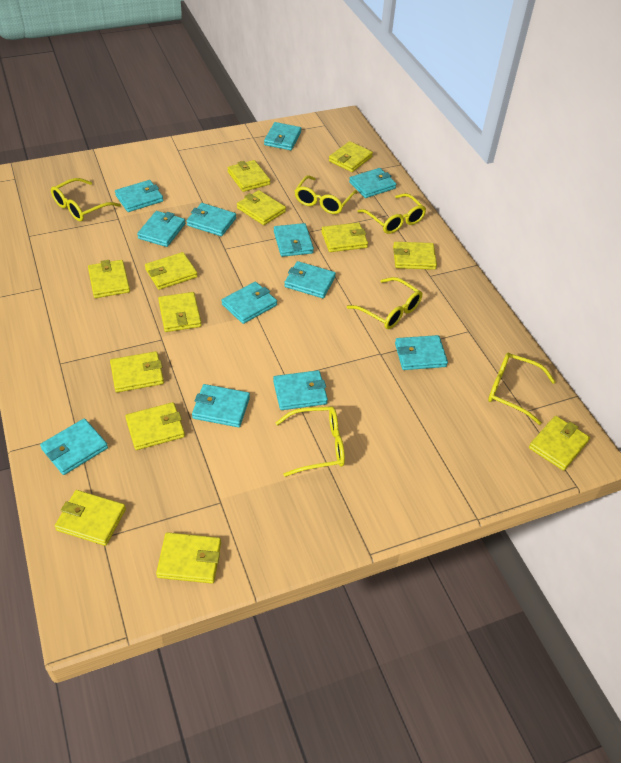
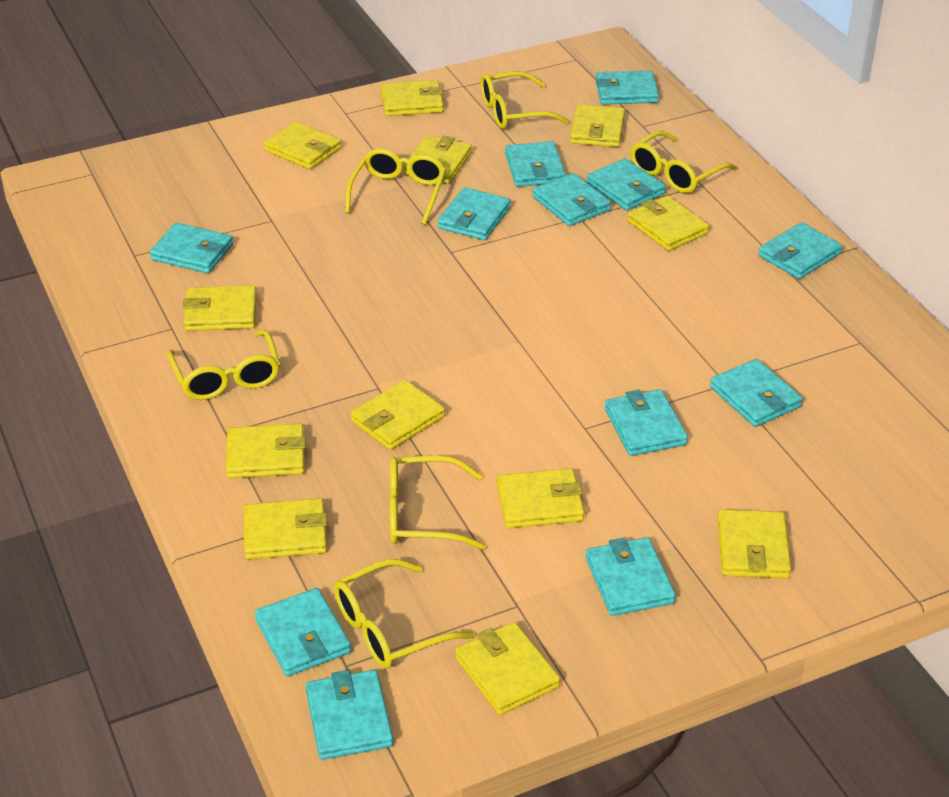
yellow wallet: 13 -> 12

